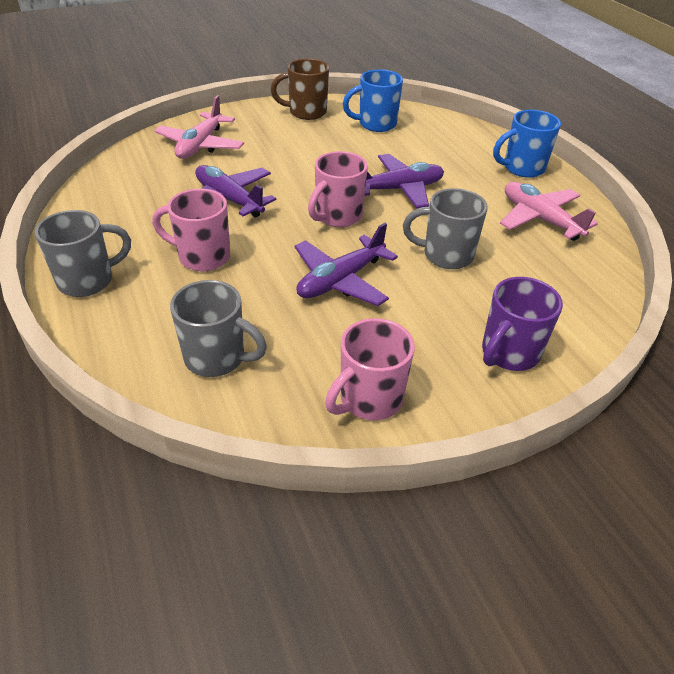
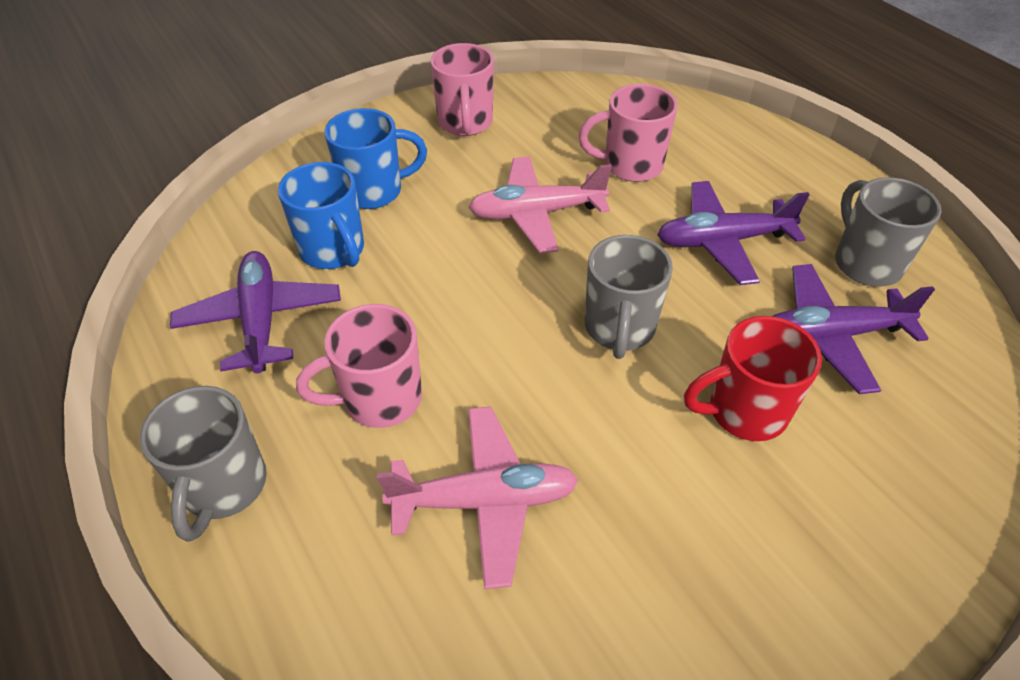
brown mug: 1 -> 0
purple mug: 1 -> 0
red mug: 0 -> 1

